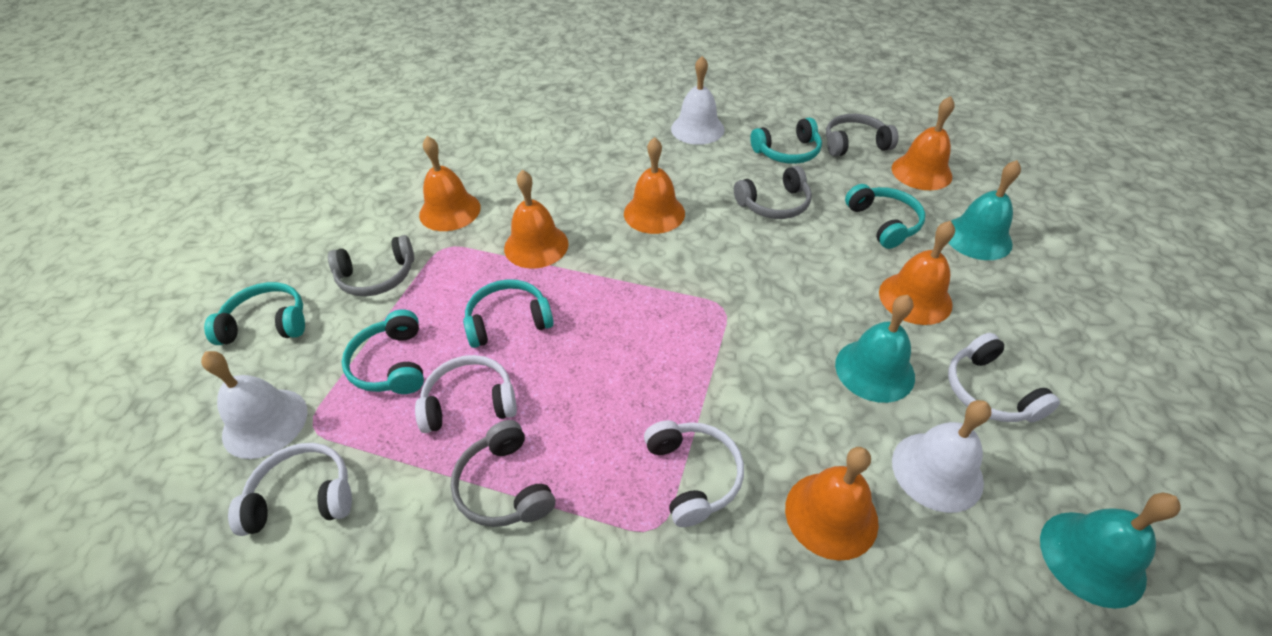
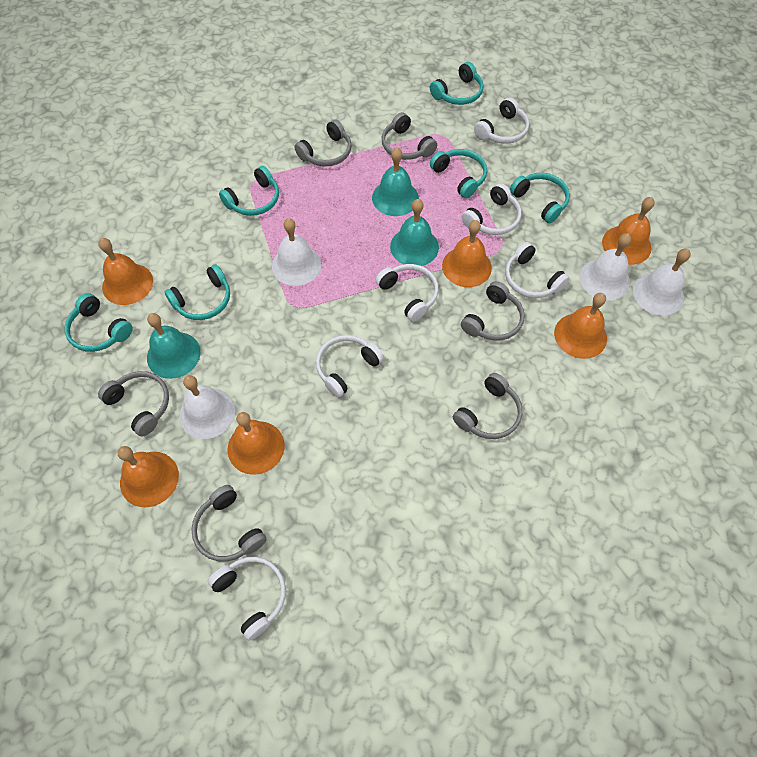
grey headphones: 4 -> 6
turquoise headphones: 5 -> 6
white bell: 3 -> 4
white headphones: 4 -> 6

